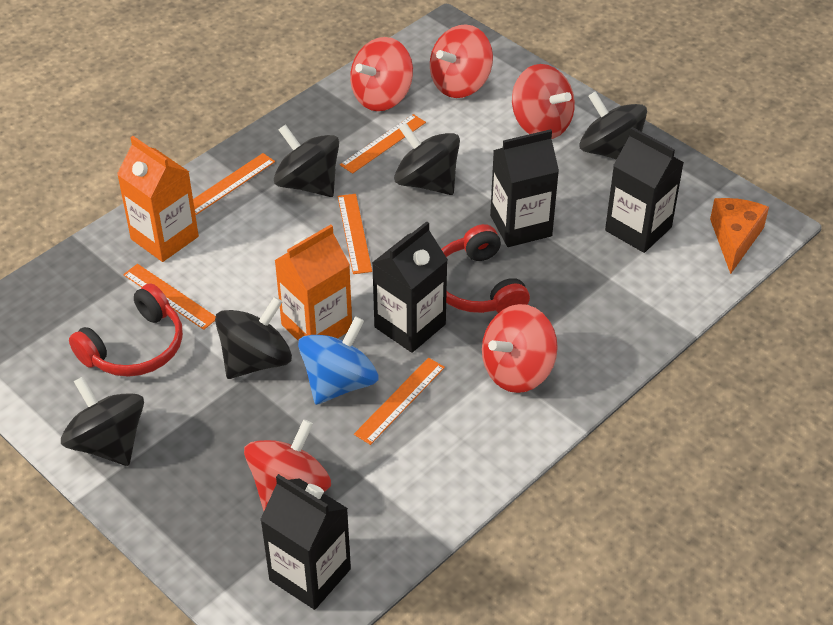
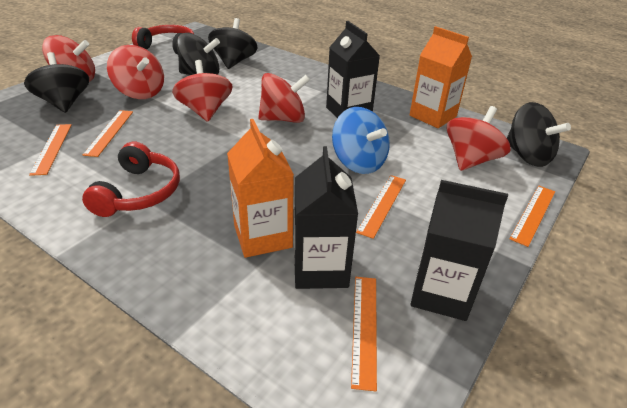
black carton: 4 -> 3
black spinning top: 5 -> 4
orange cheese: 1 -> 0

